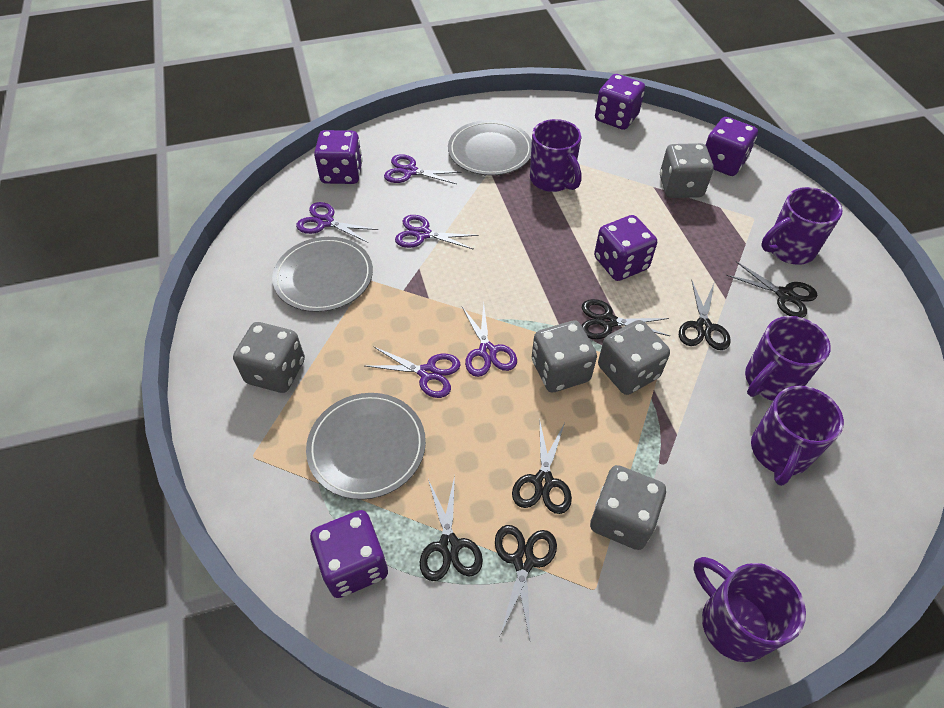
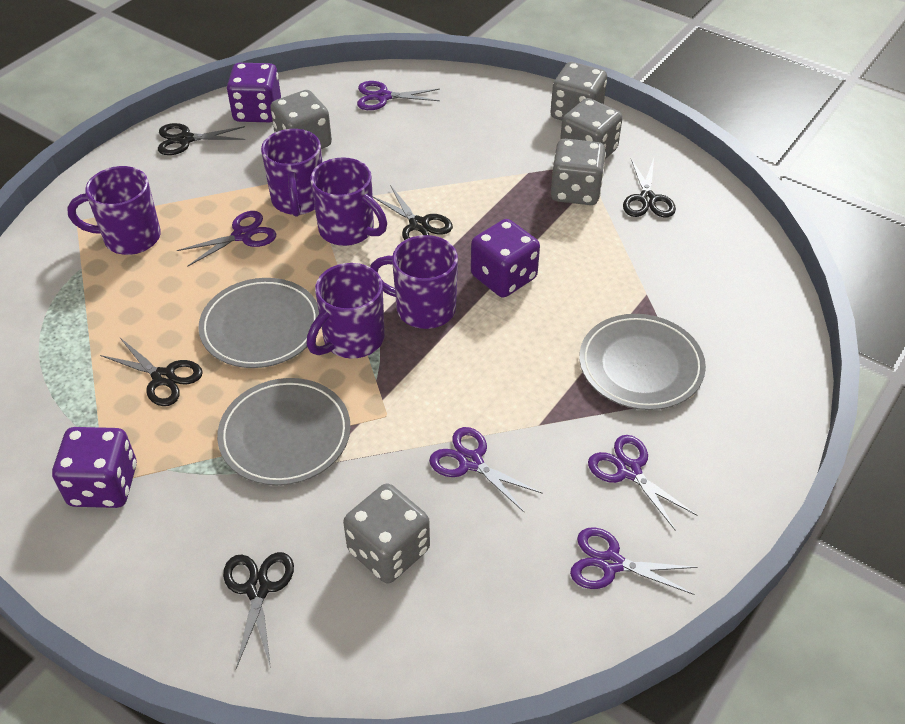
black scissors: 6 -> 5
purple dice: 5 -> 3

